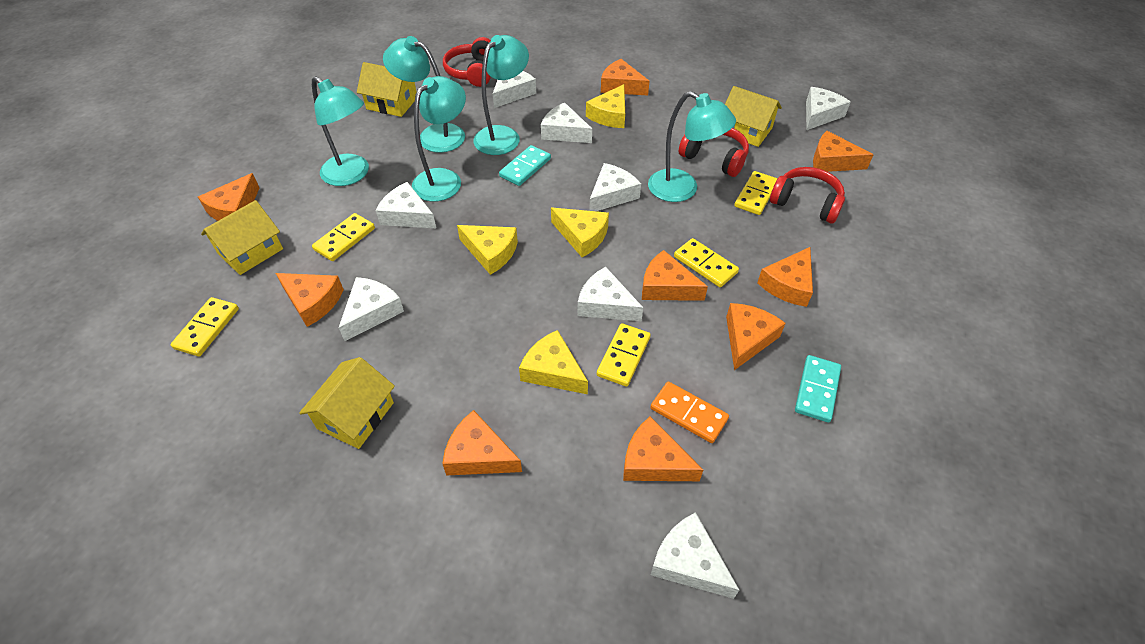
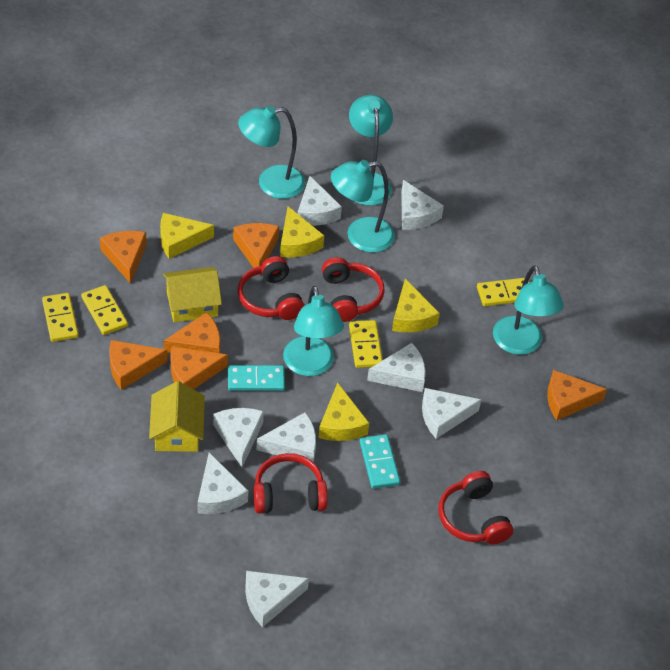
orange cheese: 9 -> 6
orange domino: 1 -> 0
red headphones: 3 -> 4
yellow domino: 5 -> 4
yellow house: 4 -> 2

